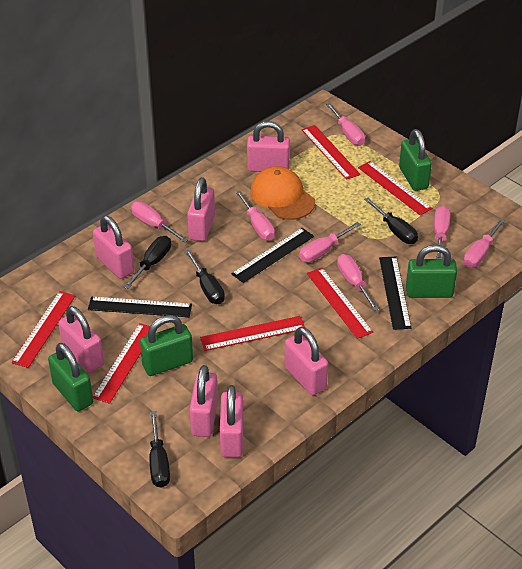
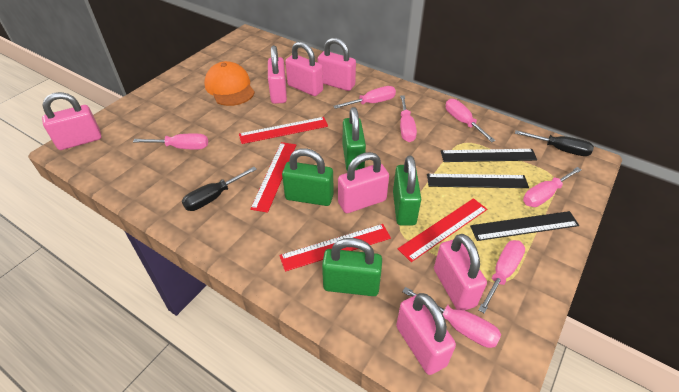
black screwdriver: 4 -> 2
red ruler: 6 -> 4

